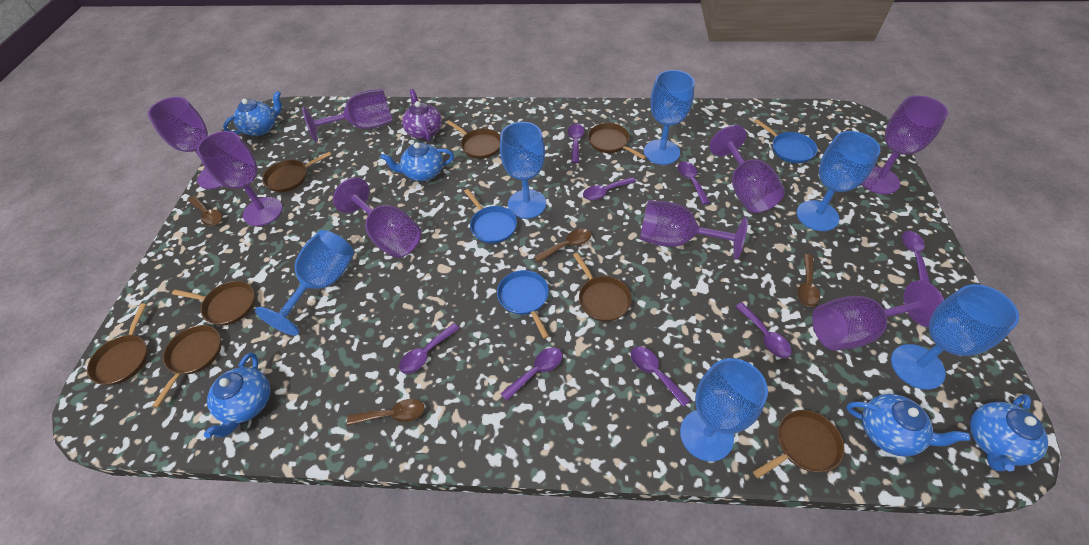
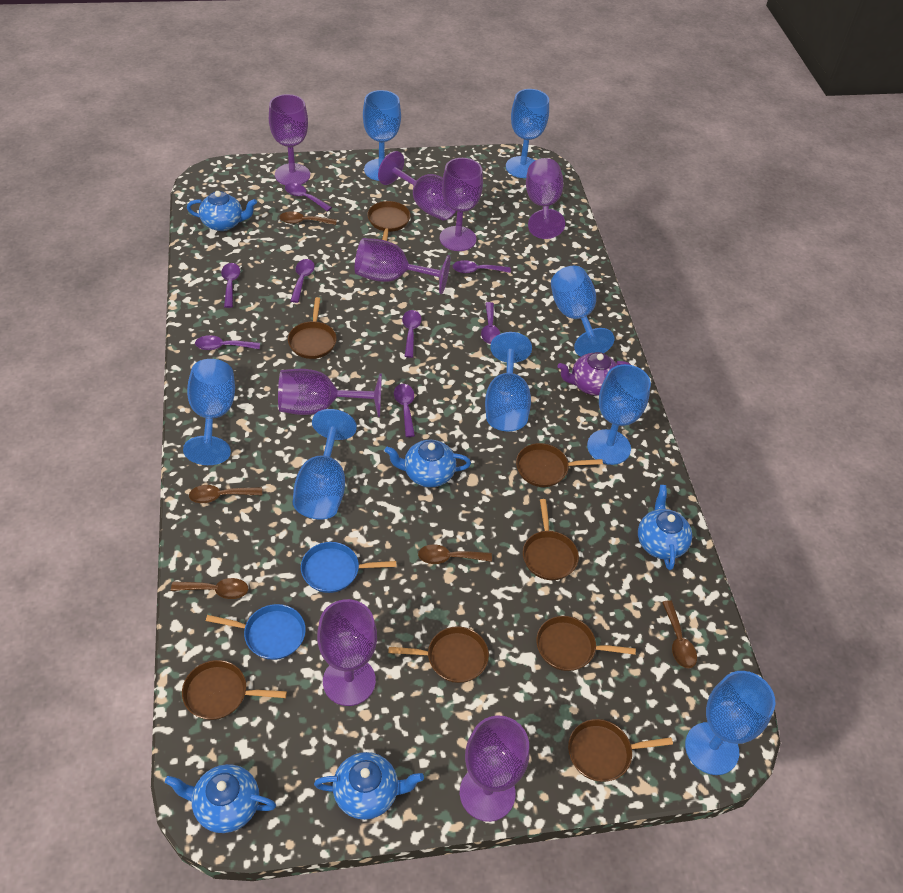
blue goblet: 6 -> 8
blue pan: 3 -> 2
brown spoon: 4 -> 5

